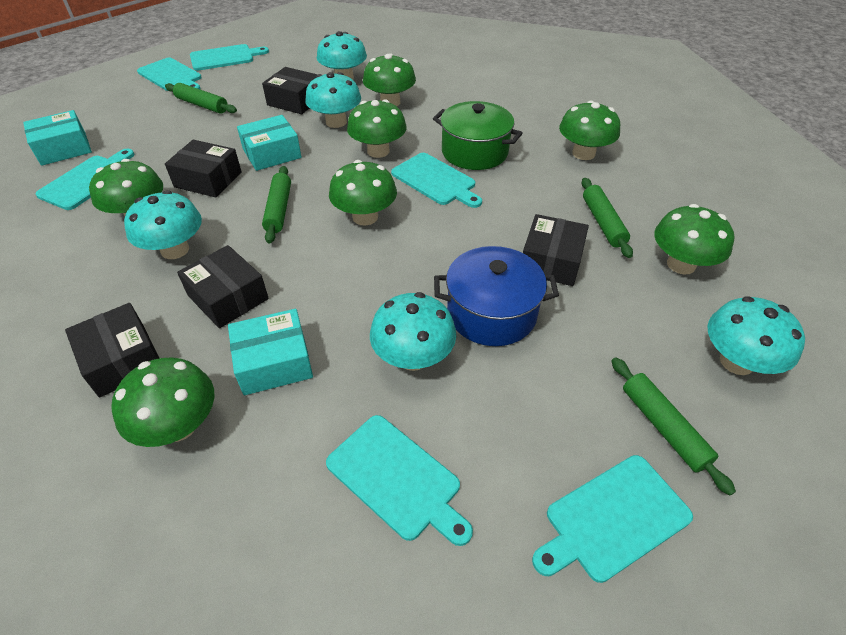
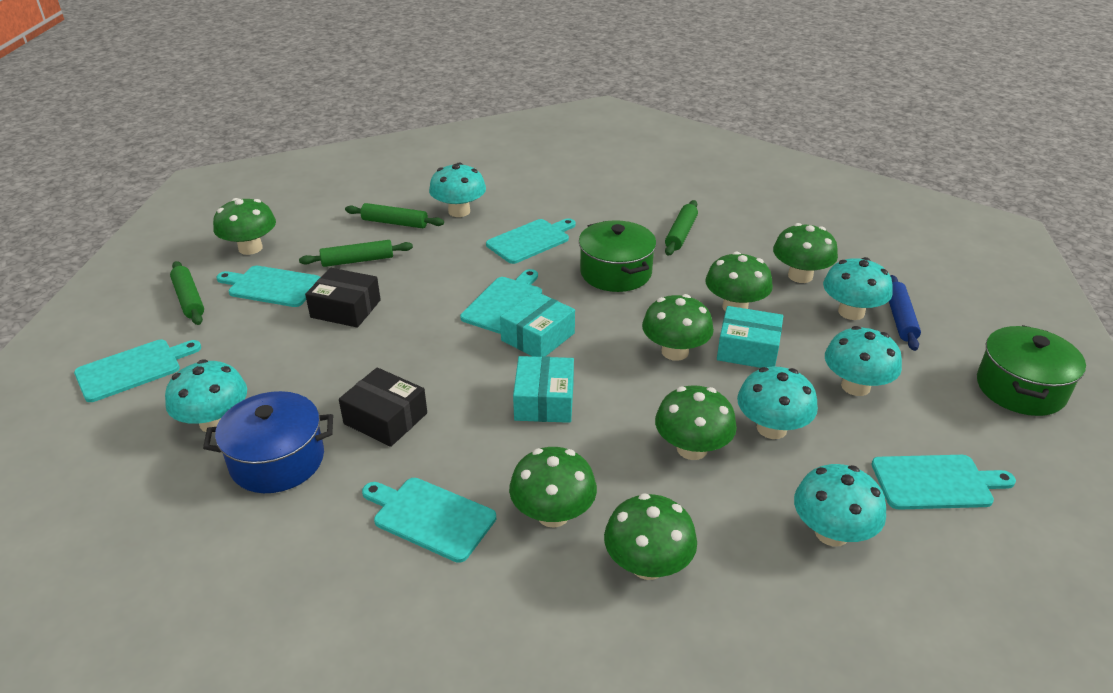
black box: 5 -> 2
blue rolling pin: 0 -> 1
green pot: 1 -> 2
turquoise mushroom: 5 -> 6

